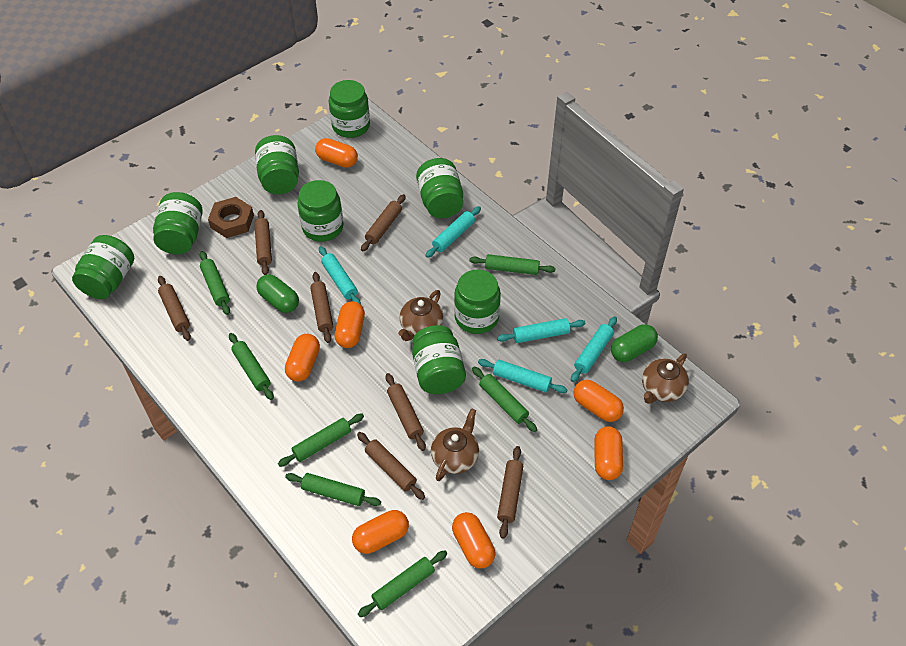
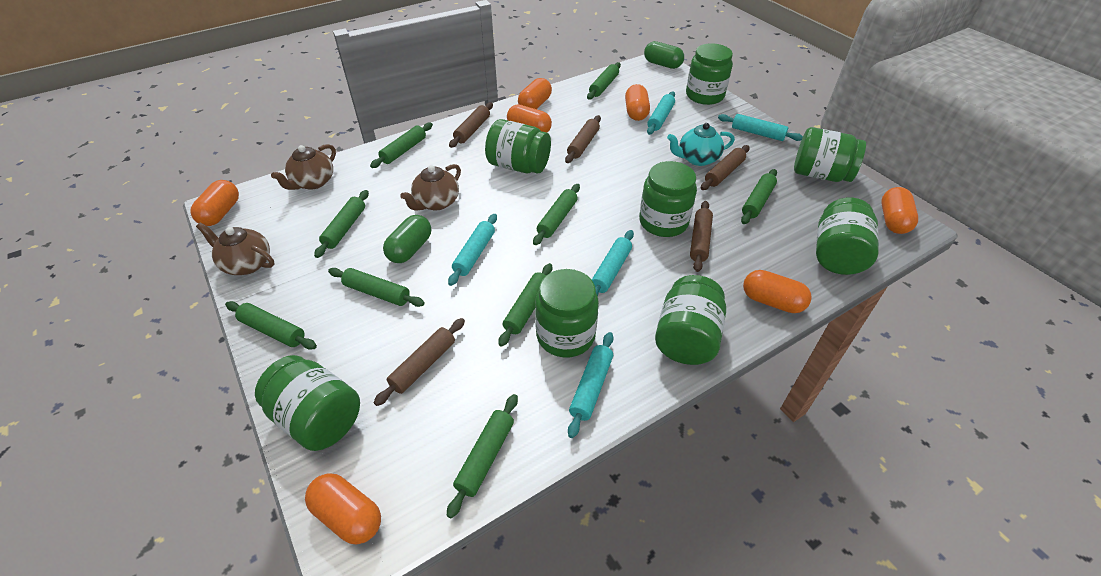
brown nut: 1 -> 0
brown rolling pin: 7 -> 5
green rolling pin: 7 -> 9
turquoise teapot: 0 -> 1

